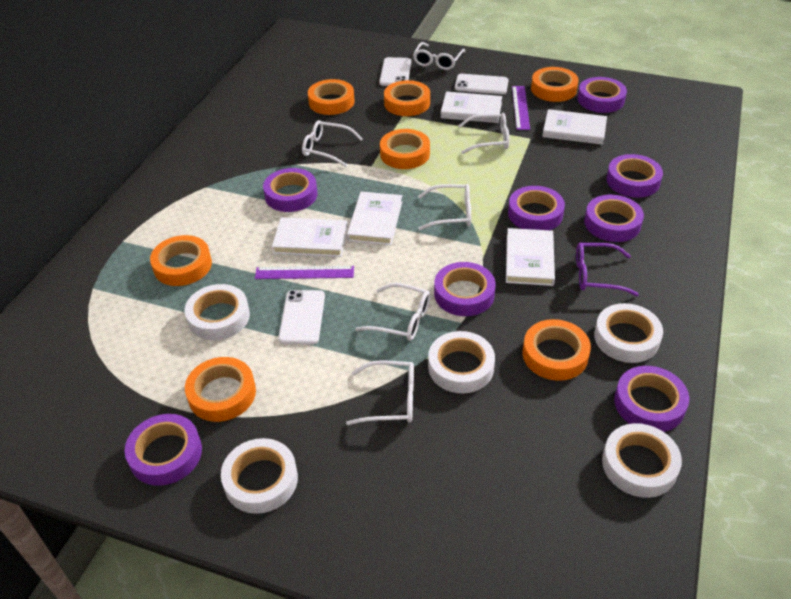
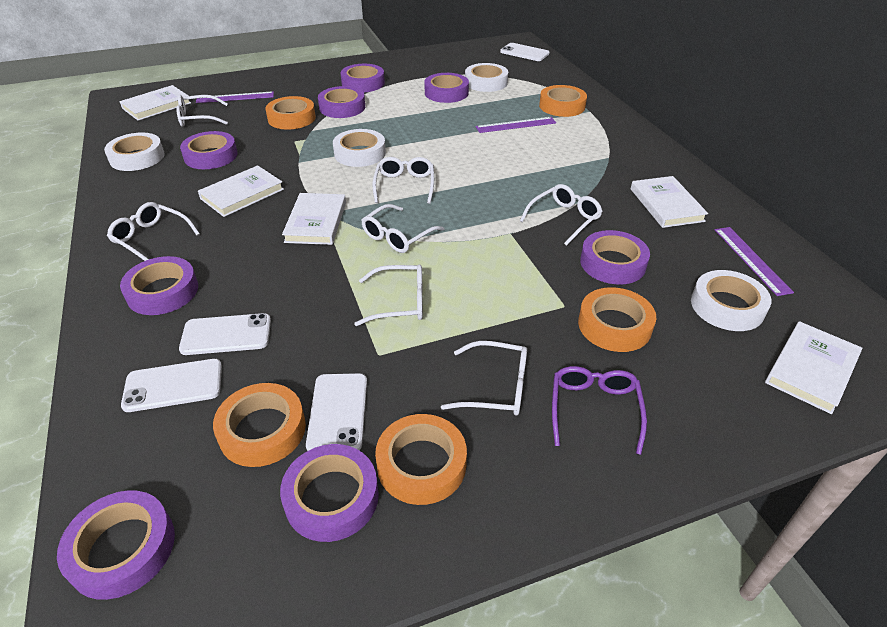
orange tape: 7 -> 5
purple ruler: 2 -> 3
white glasses: 6 -> 7
white phone: 3 -> 4
white tape: 5 -> 4

